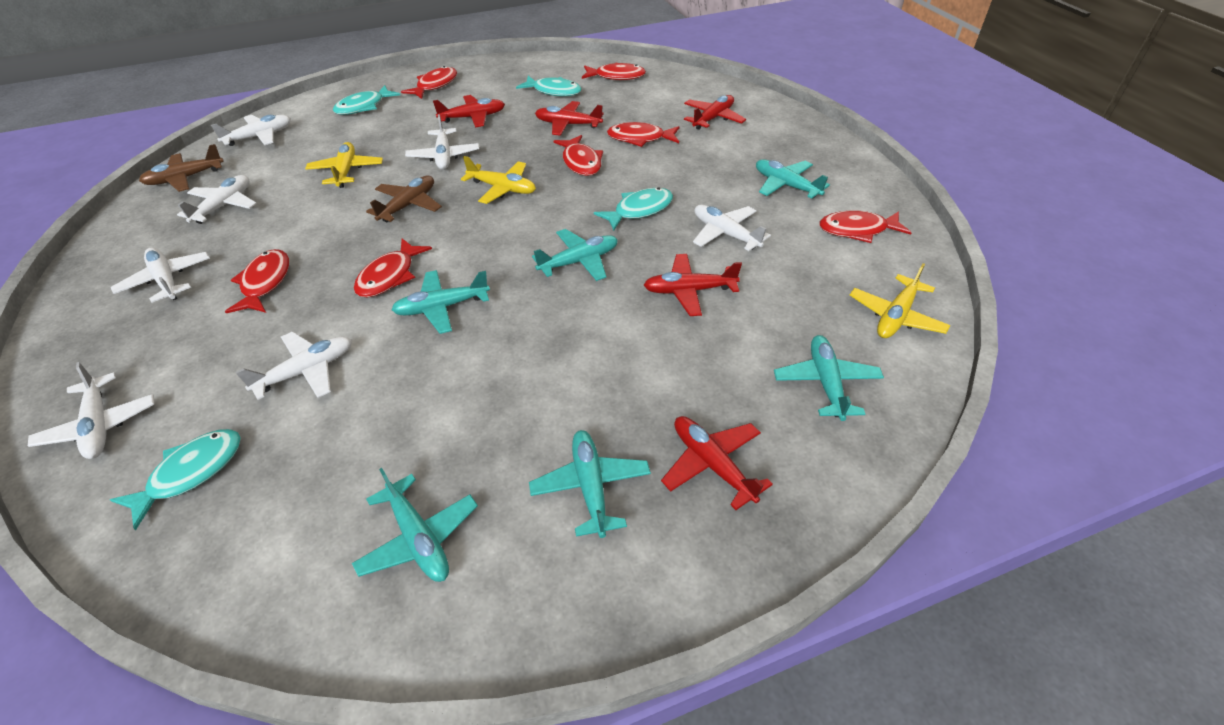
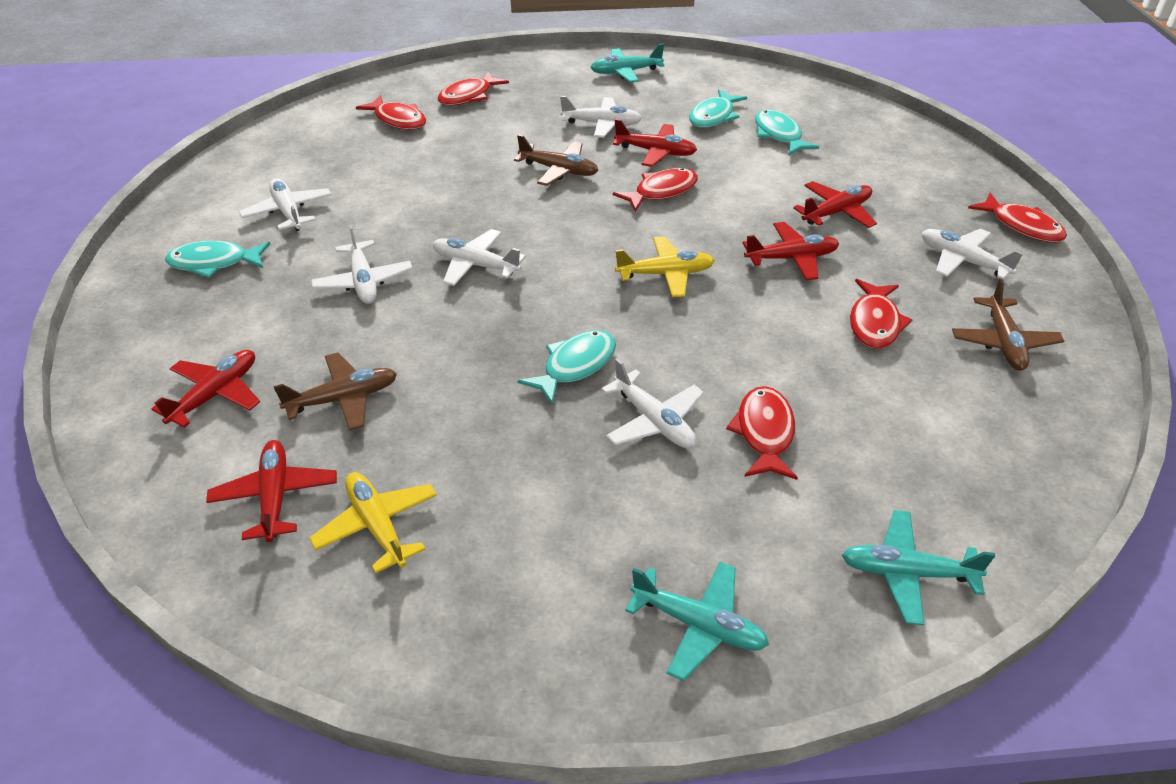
brown plane: 2 -> 3
red fish: 7 -> 6
turquoise plane: 6 -> 3
white plane: 7 -> 6
yellow plane: 3 -> 2

